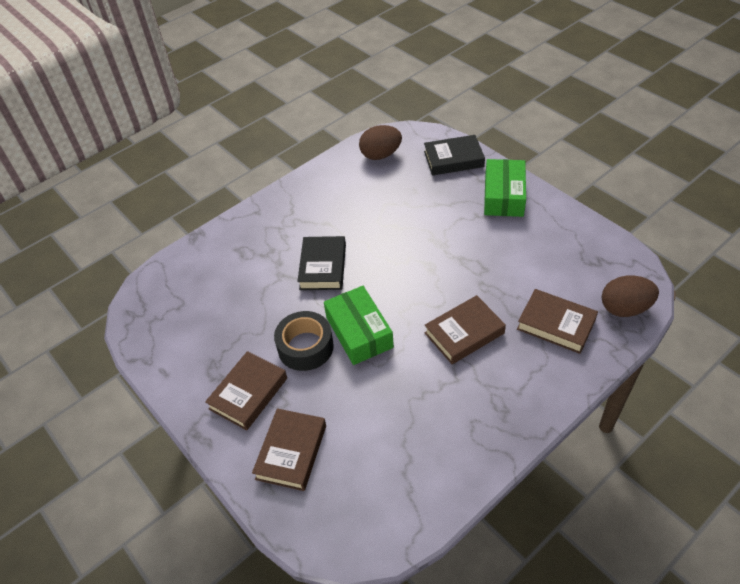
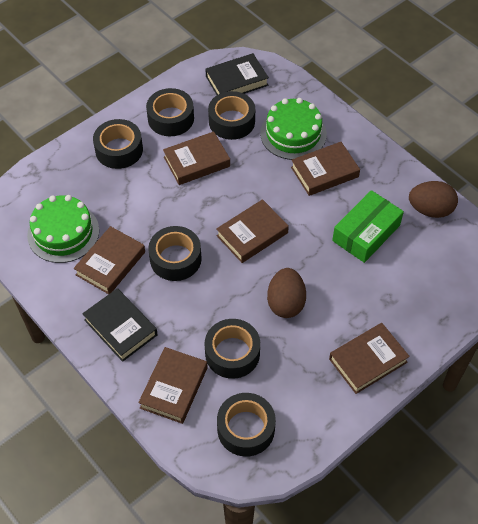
black tape: 1 -> 6
brown book: 4 -> 6
green box: 2 -> 1
green cake: 0 -> 2

